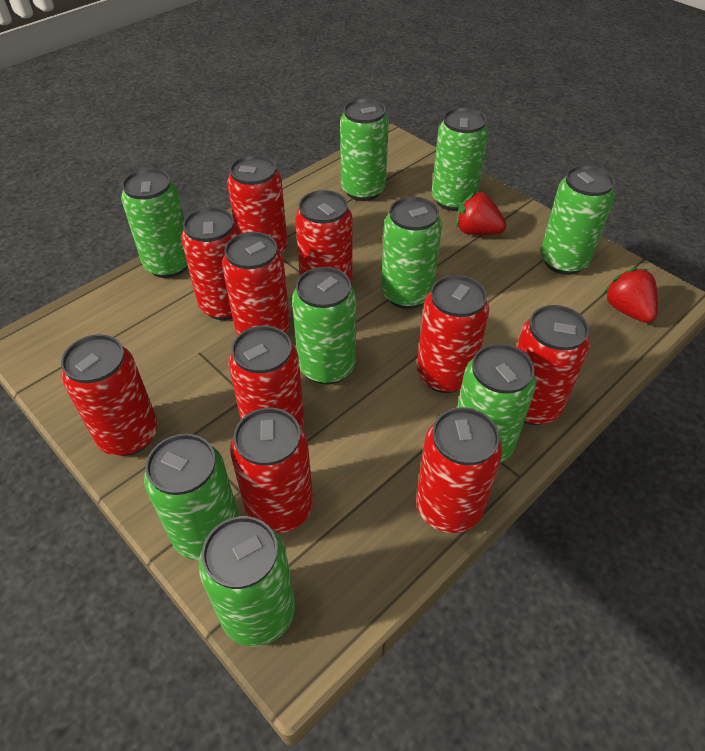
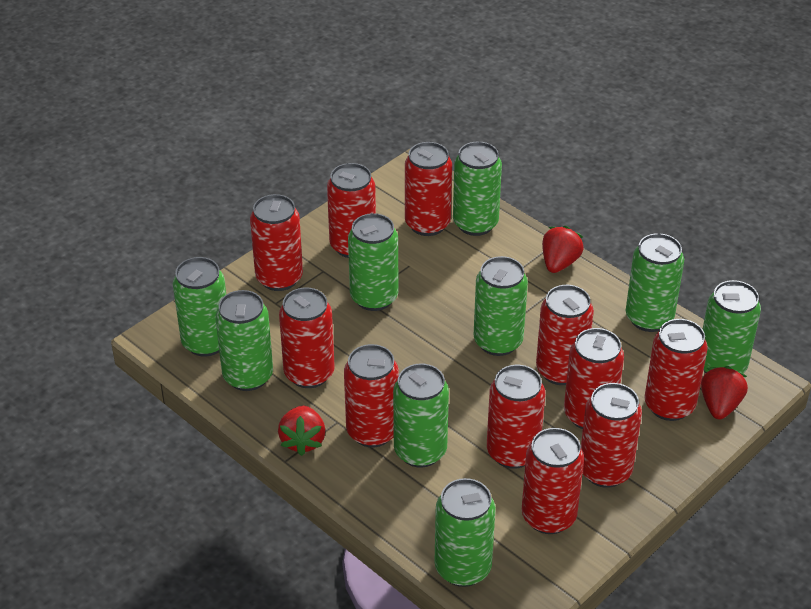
red can: 10 -> 11
red strawberry: 2 -> 3

